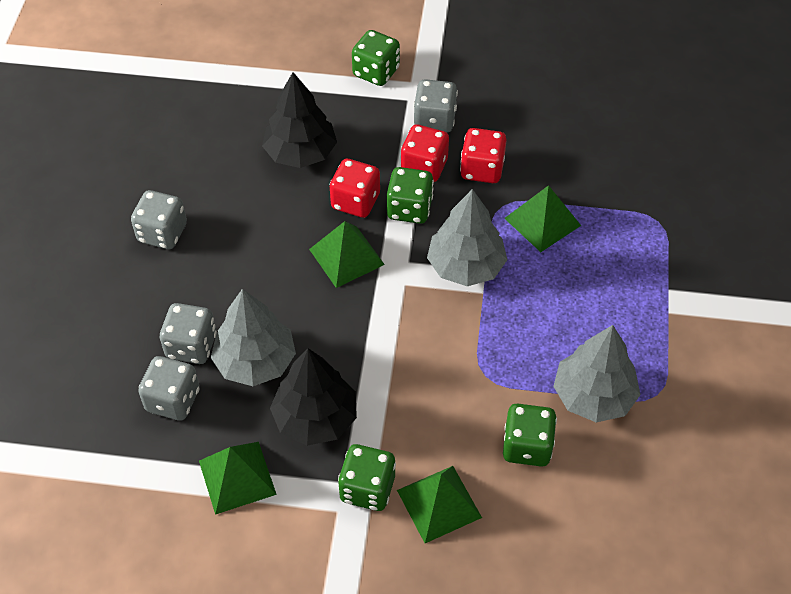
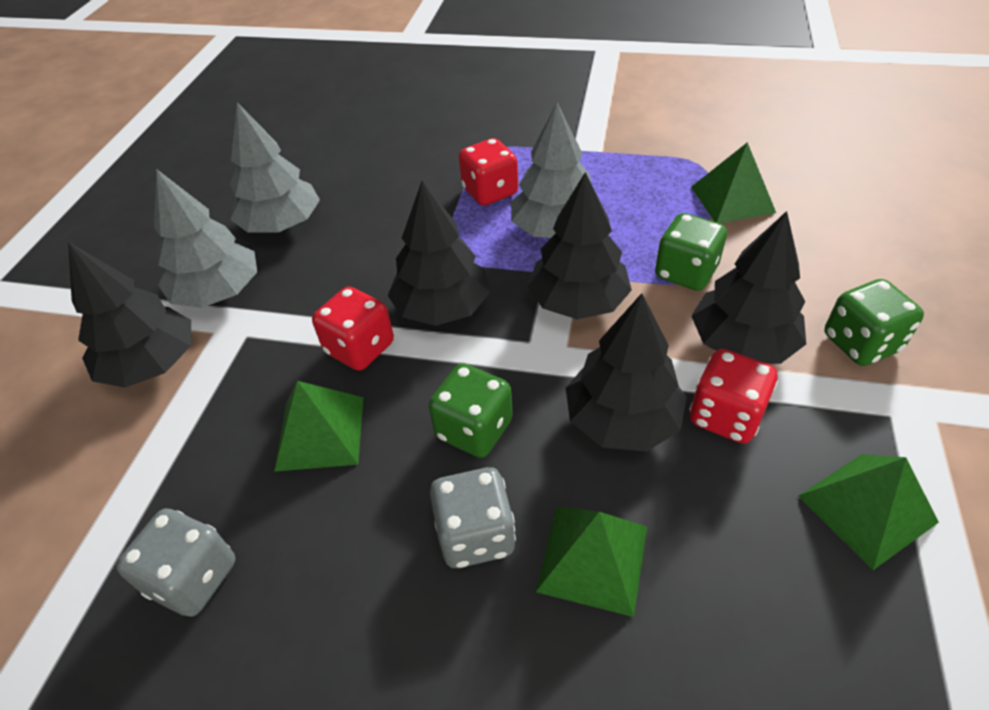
black tree: 2 -> 5
green dice: 4 -> 3
grey dice: 4 -> 2

